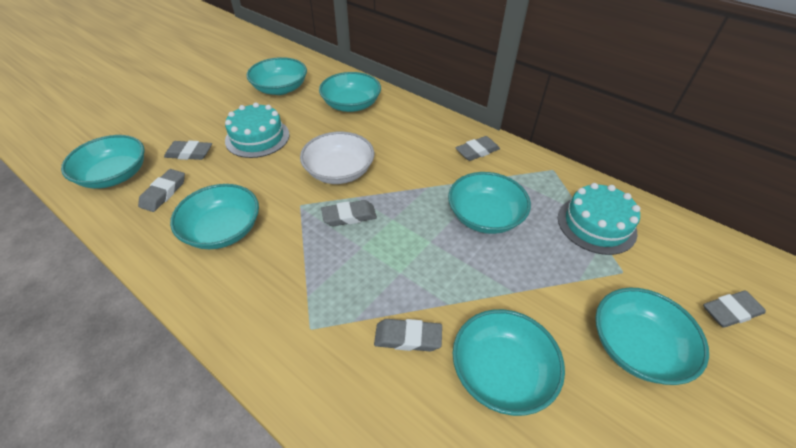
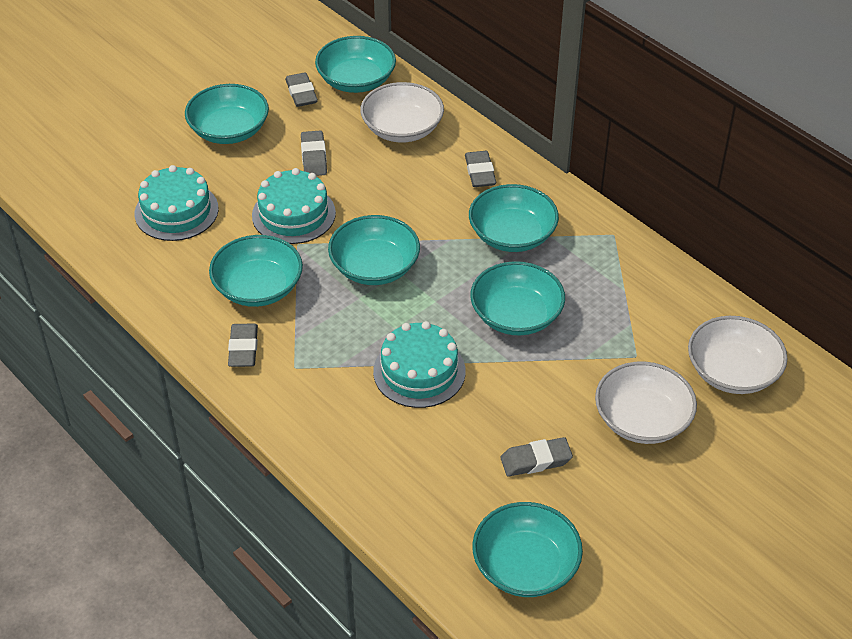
grey eraser: 6 -> 5
turquoise cake: 2 -> 3
white bowl: 1 -> 3

